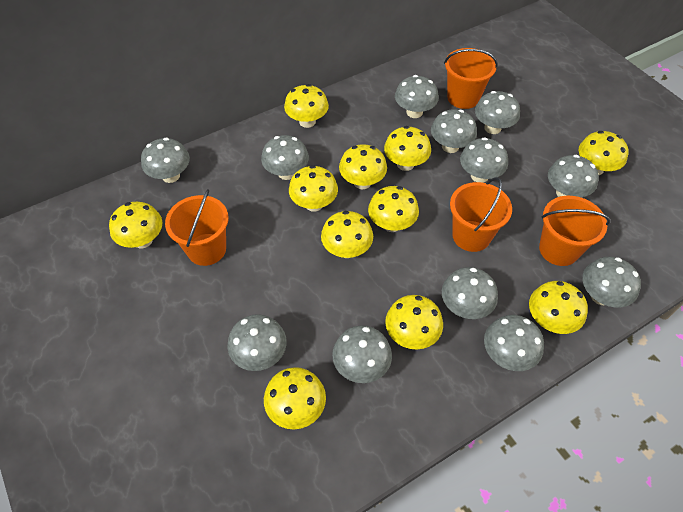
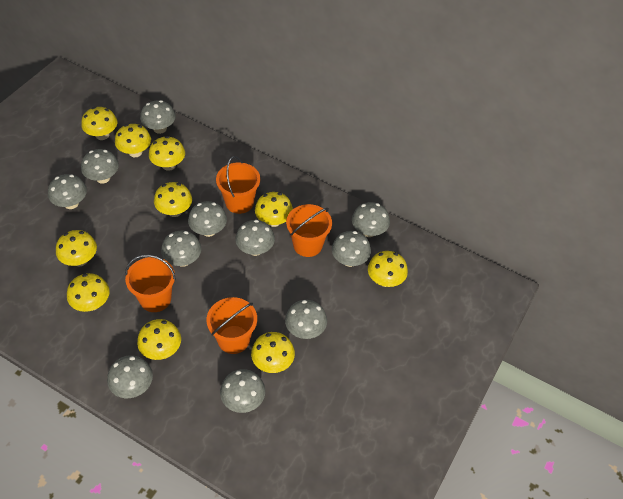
grey mushroom: 12 -> 11
yellow mushroom: 11 -> 10

